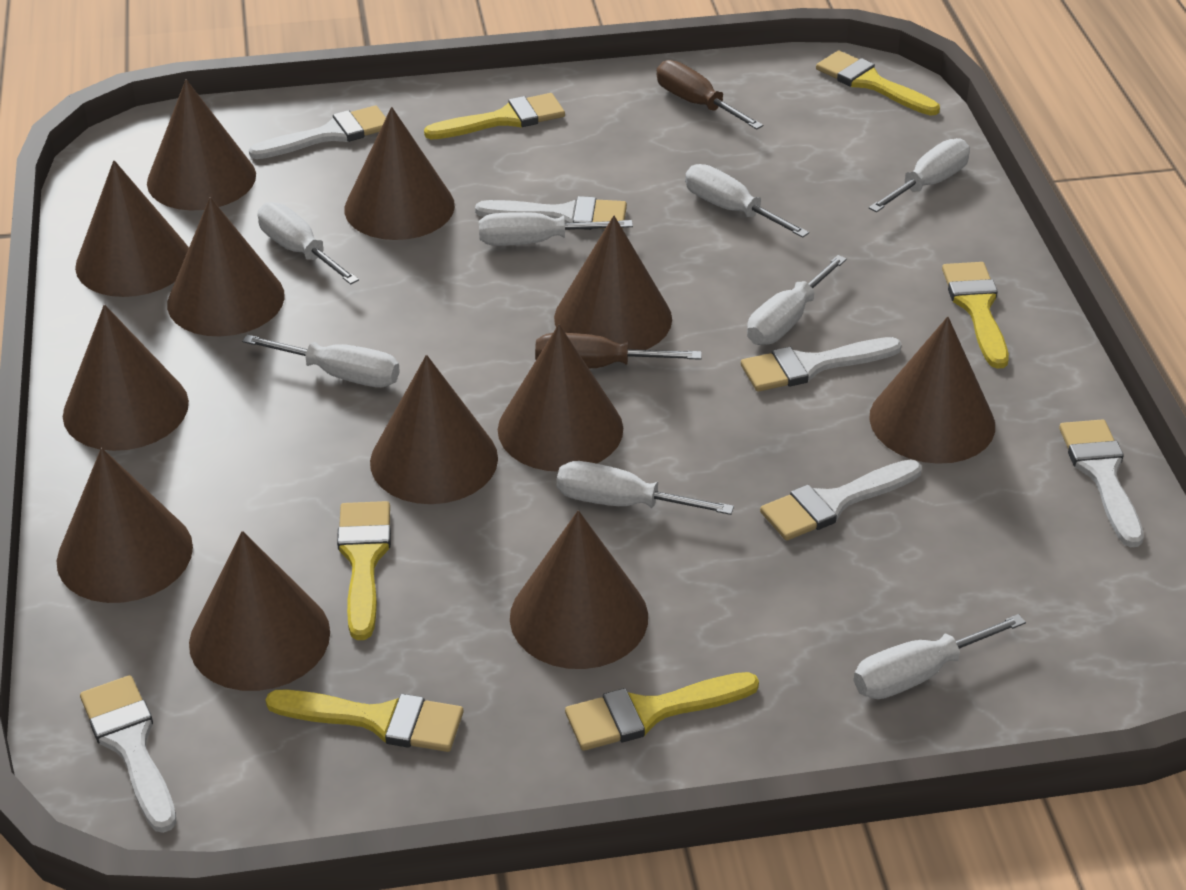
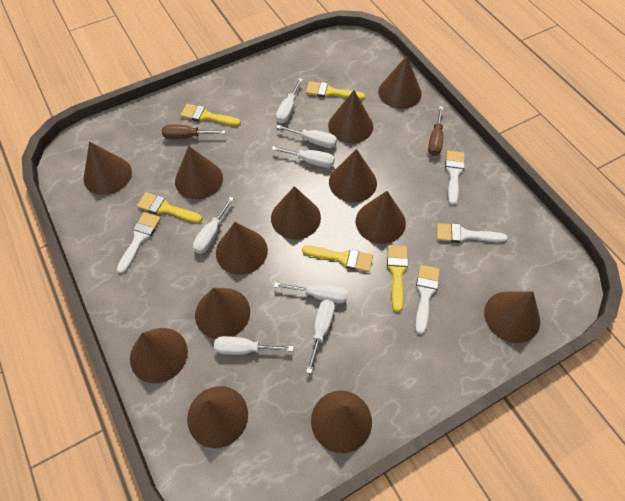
brown cone: 12 -> 13
white brush: 6 -> 4
white screwdriver: 8 -> 7
yellow brush: 6 -> 5

